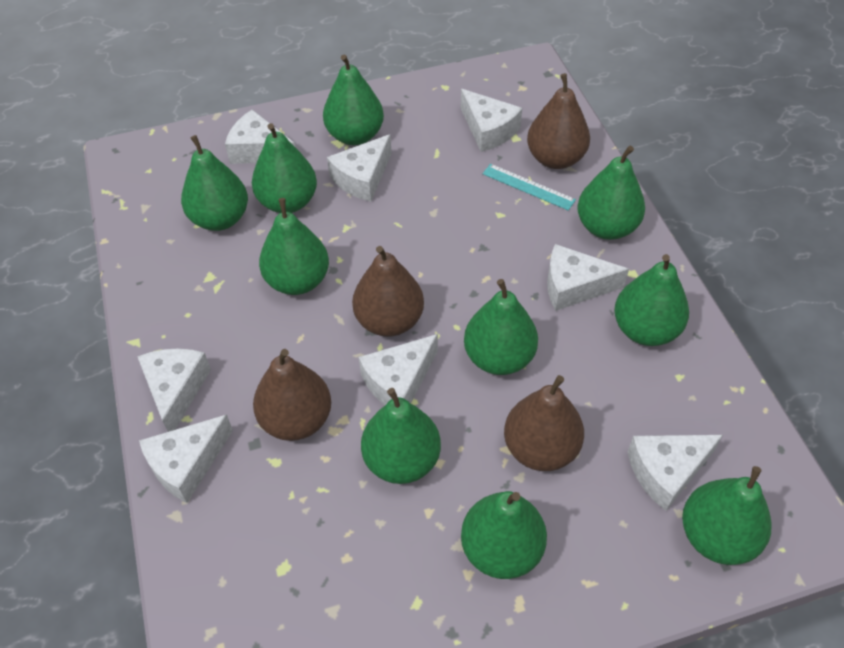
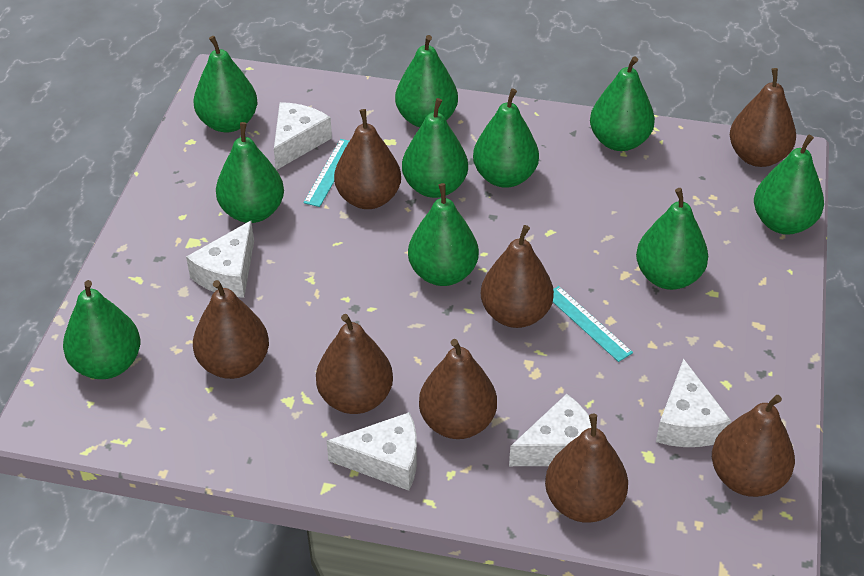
brown pear: 4 -> 8
turquoise ruler: 1 -> 2
white cheese: 8 -> 5

